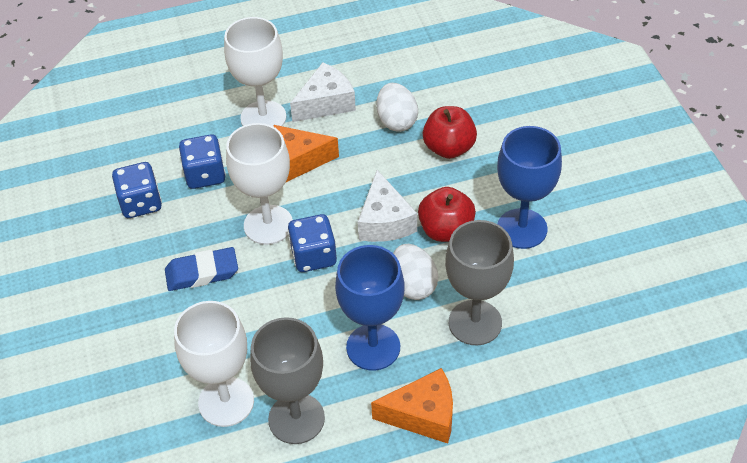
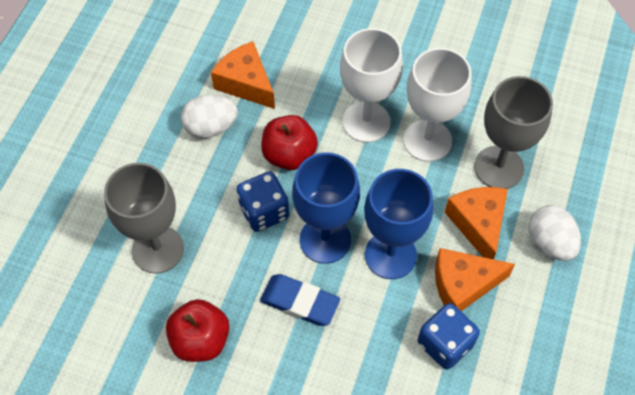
blue dice: 3 -> 2
orange cheese: 2 -> 3
white cheese: 2 -> 0
white goblet: 3 -> 2

